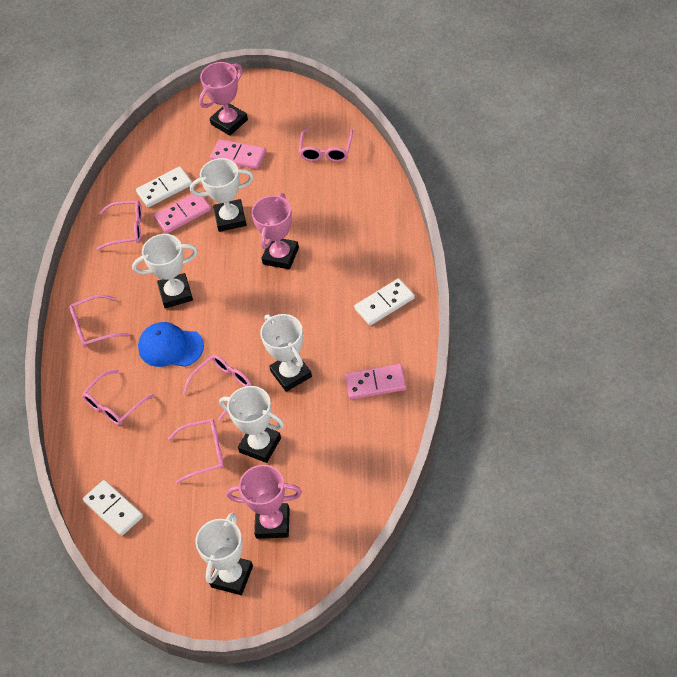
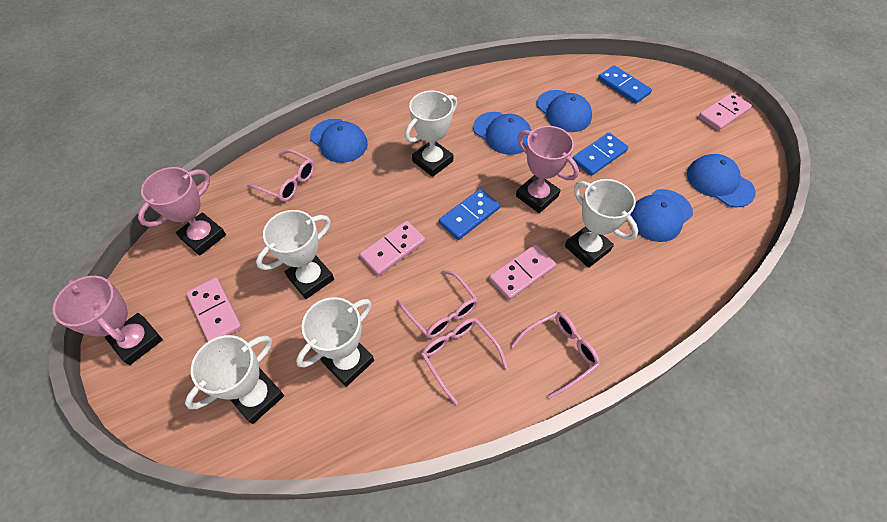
blue cap: 1 -> 5
blue domino: 0 -> 3
pink domino: 3 -> 4
pink glasses: 6 -> 4
white domino: 3 -> 0

